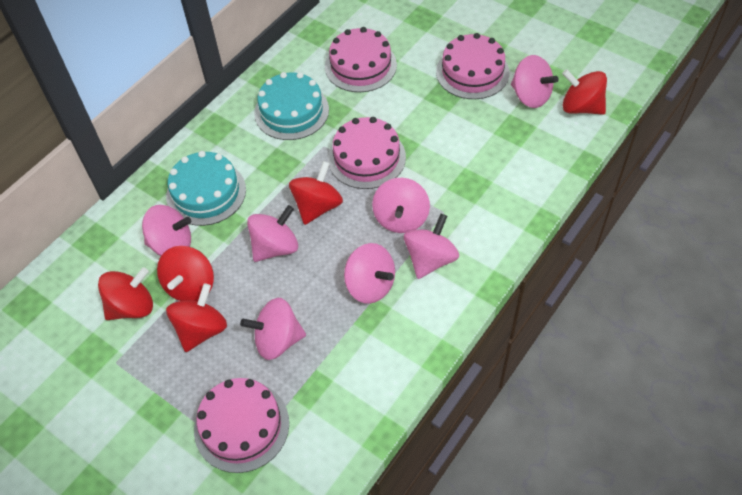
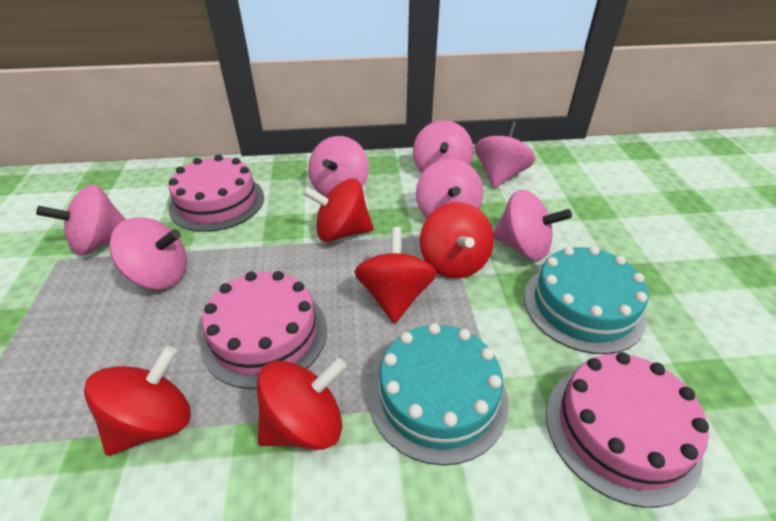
pink cake: 4 -> 3

